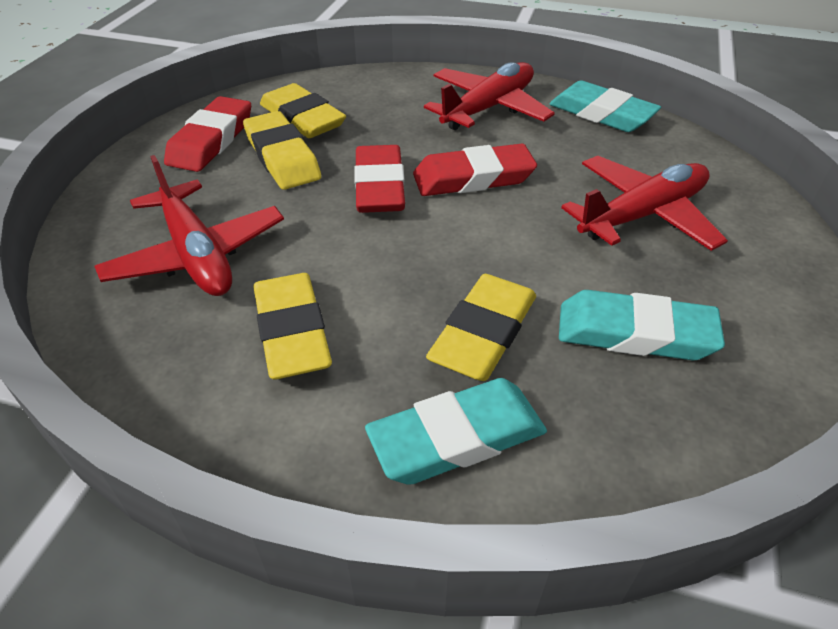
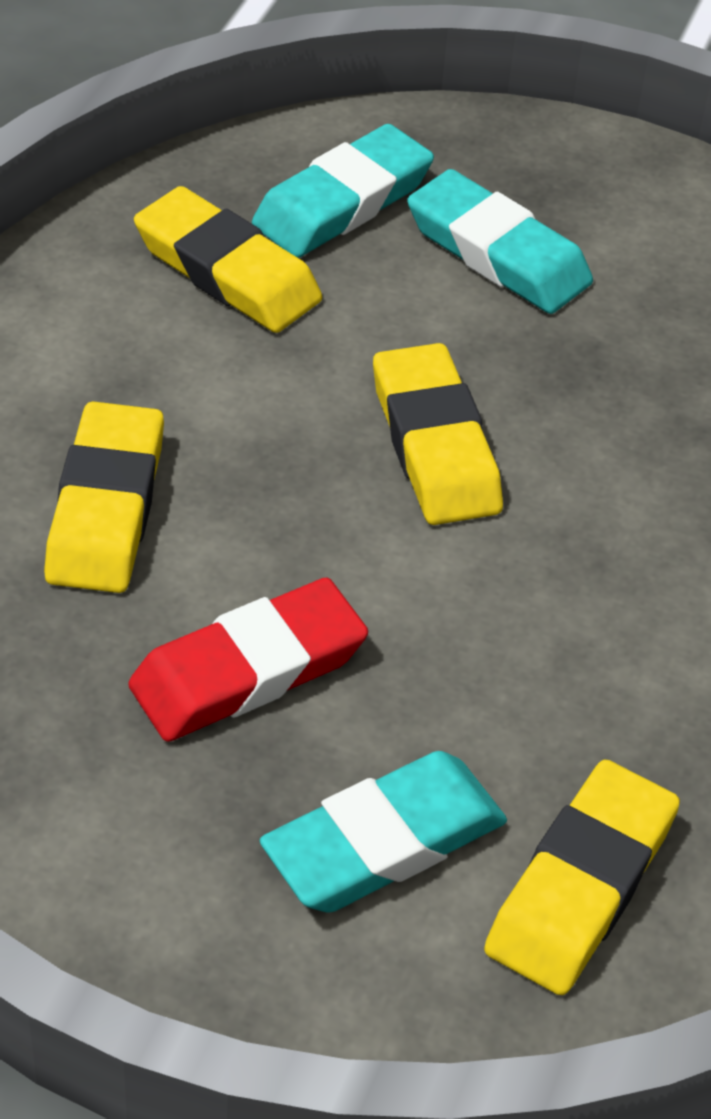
red eraser: 3 -> 1
red plane: 3 -> 0

